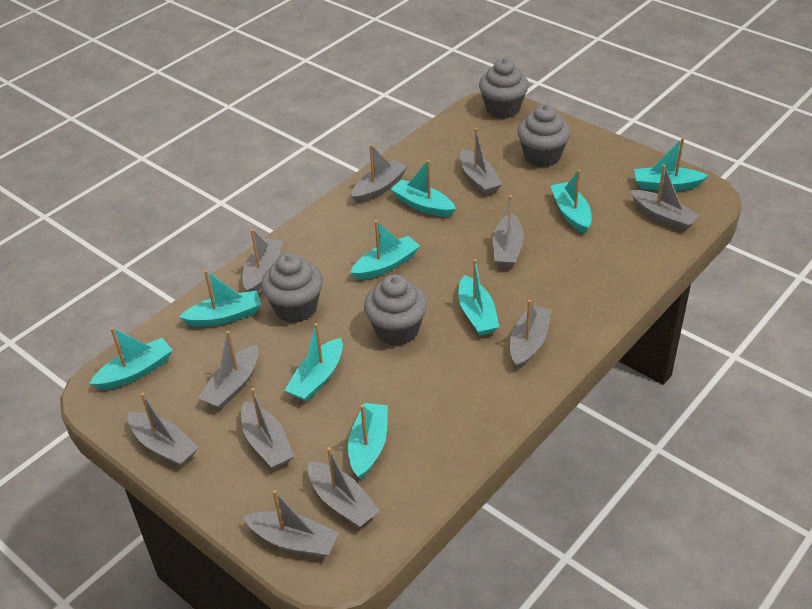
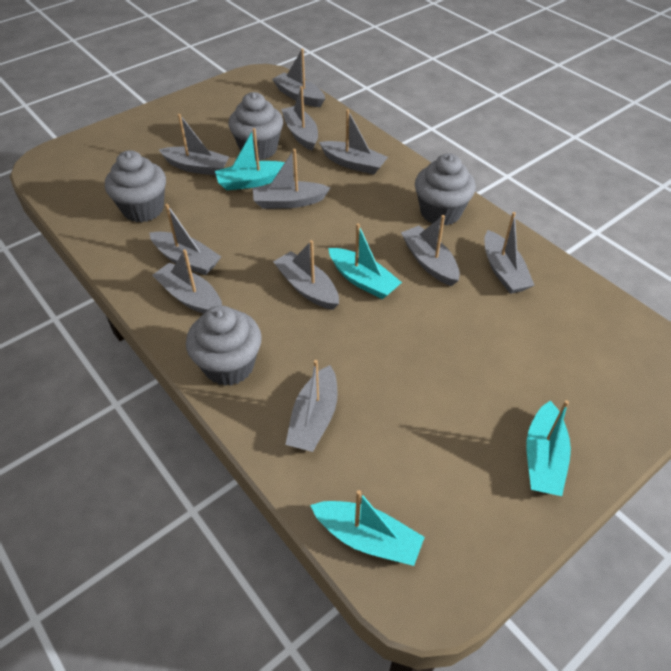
turquoise boat: 9 -> 4

